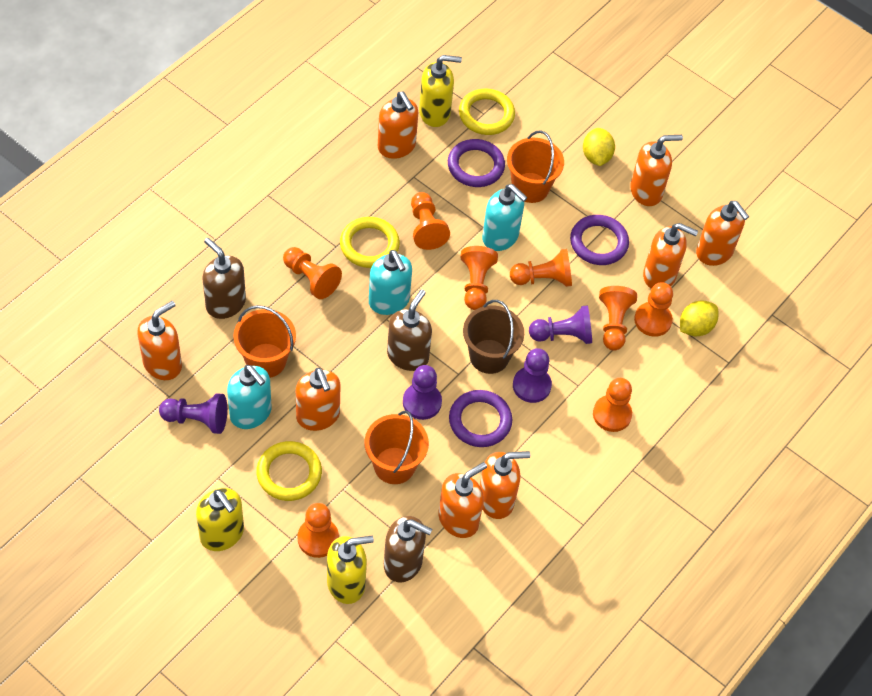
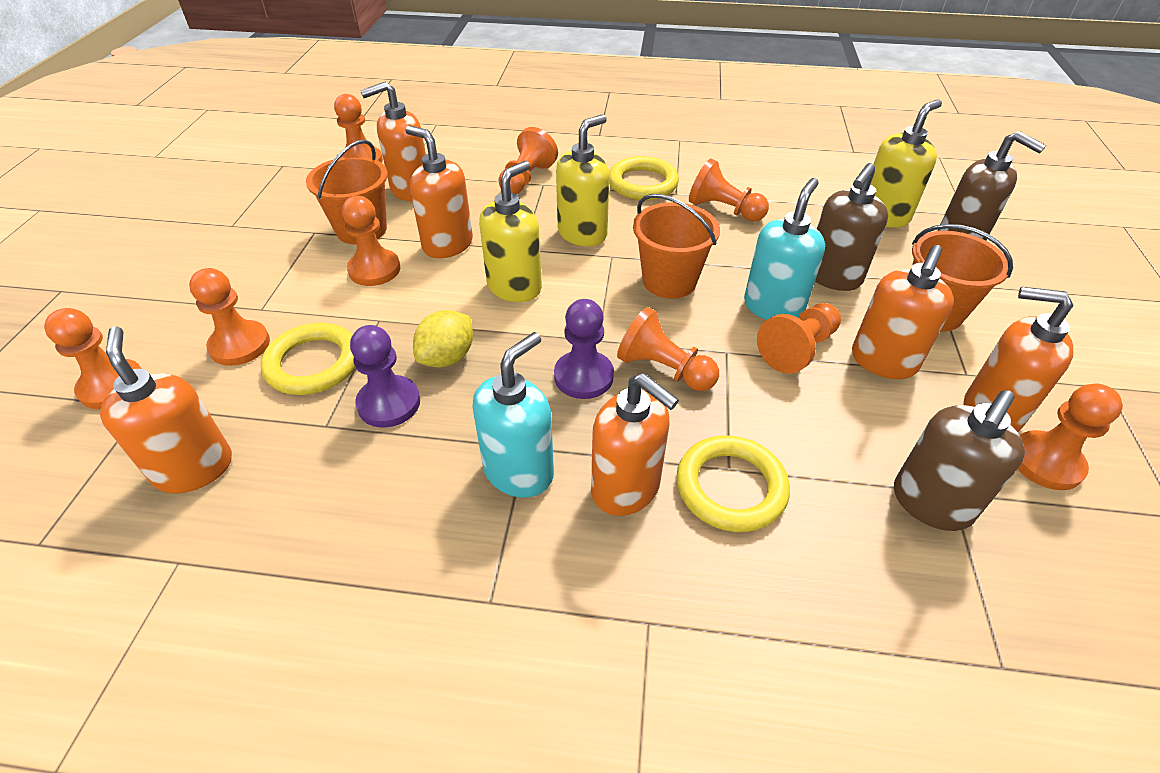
brown bucket: 1 -> 0
orange pawn: 8 -> 9
orange soap dispenser: 8 -> 6
purple pawn: 4 -> 2
purple ring: 3 -> 0
turquoise soap dispenser: 3 -> 2
yellow lemon: 2 -> 1

